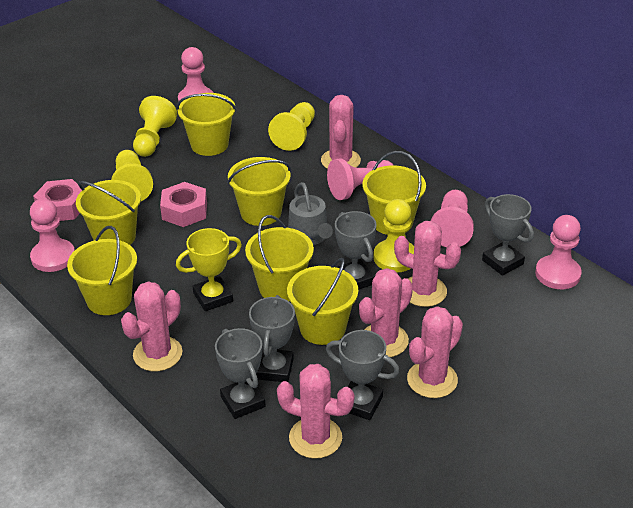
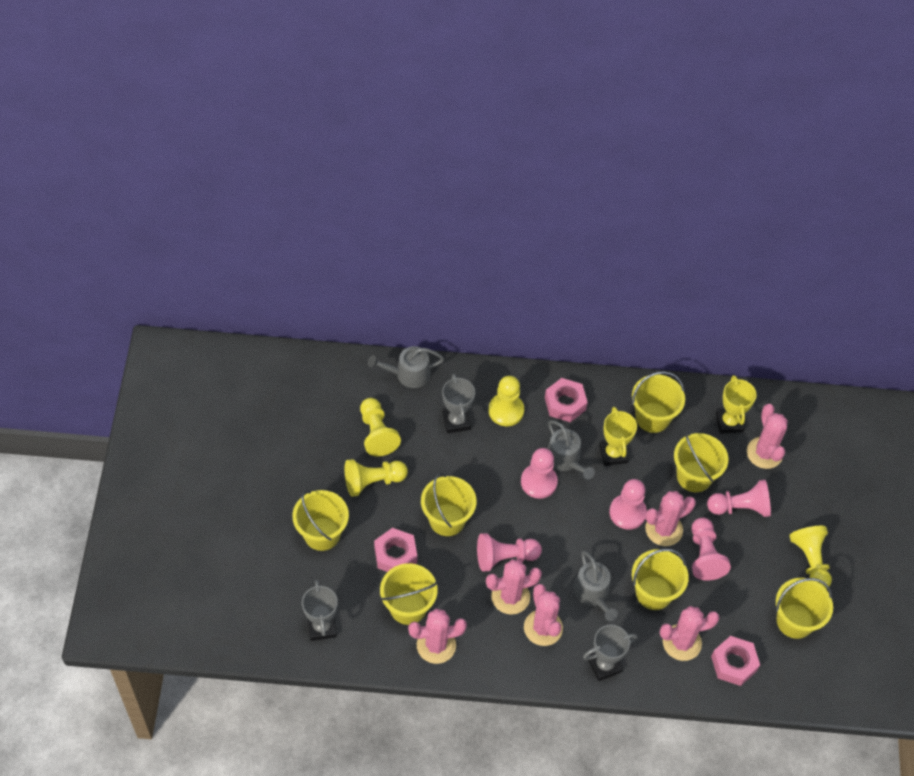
grey trophy: 5 -> 3
grey watering can: 1 -> 3
pink nut: 2 -> 3
yellow trophy: 1 -> 2

